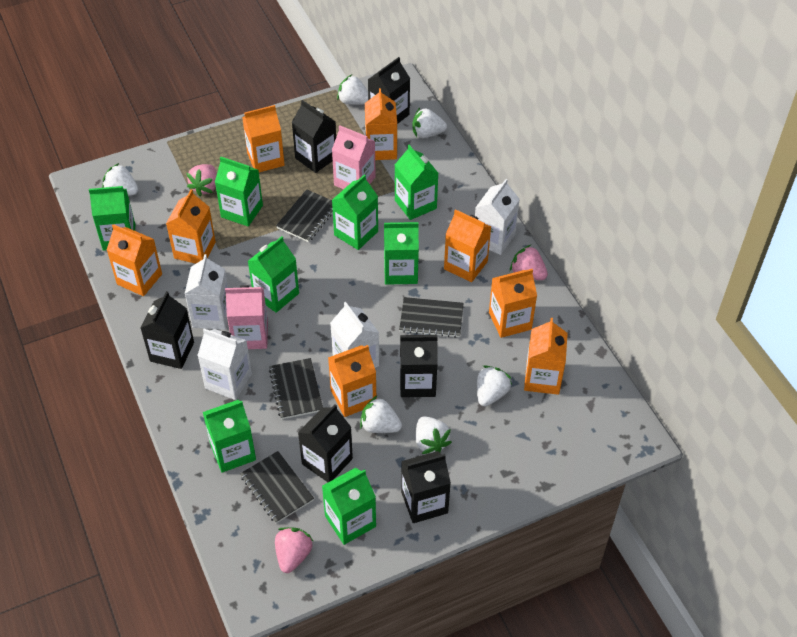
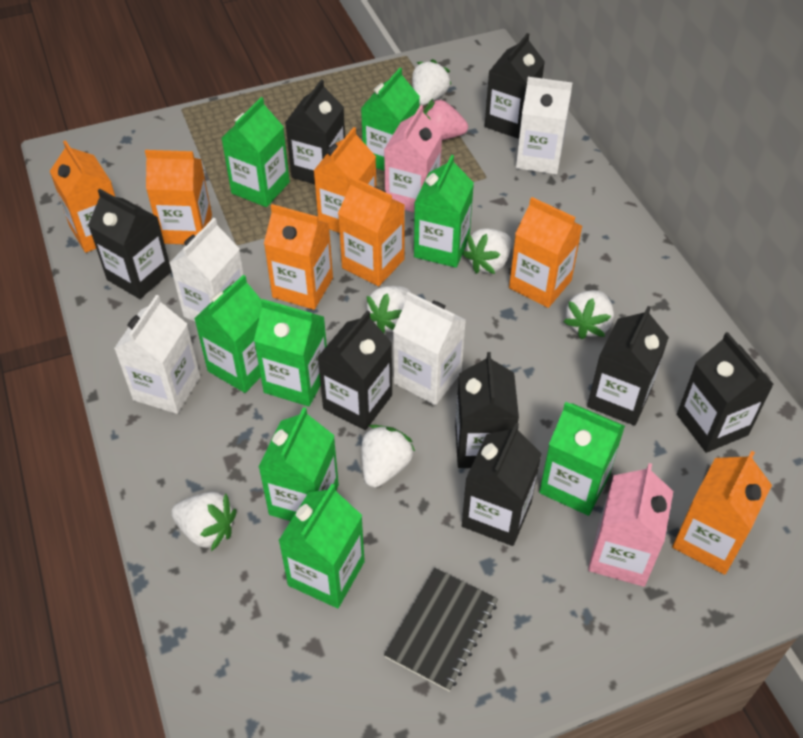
black carton: 6 -> 8
black notebook: 4 -> 1
orange carton: 8 -> 7
pink strawberry: 3 -> 1

